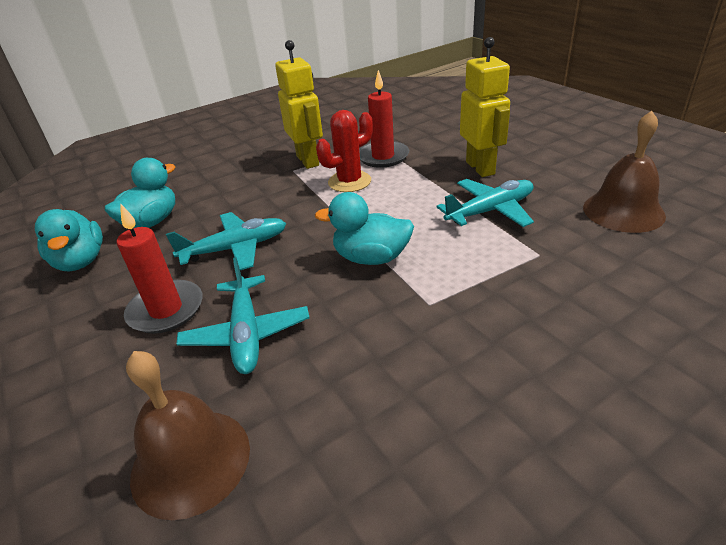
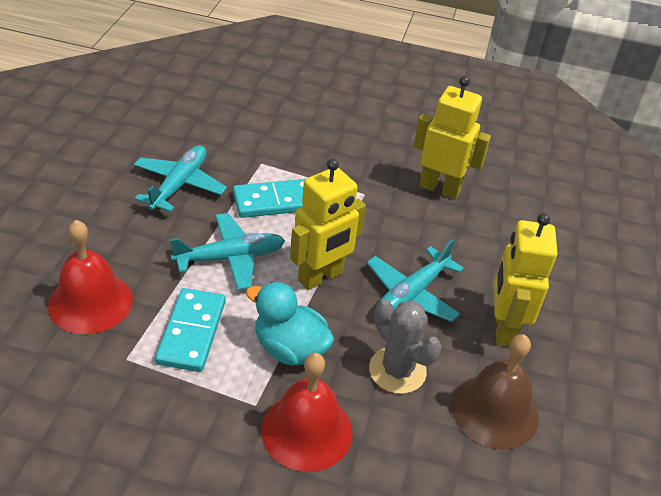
brown bell: 2 -> 1
grey cactus: 0 -> 1
red bell: 0 -> 2
red cactus: 1 -> 0
red candle: 2 -> 0
turquoise domino: 0 -> 2
turquoise duck: 3 -> 1
yellow robot: 2 -> 3

